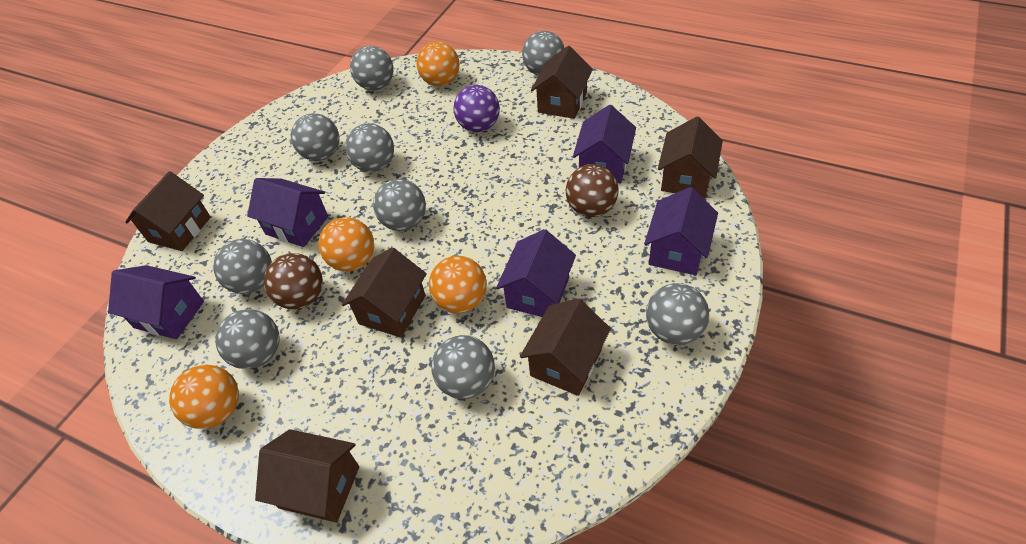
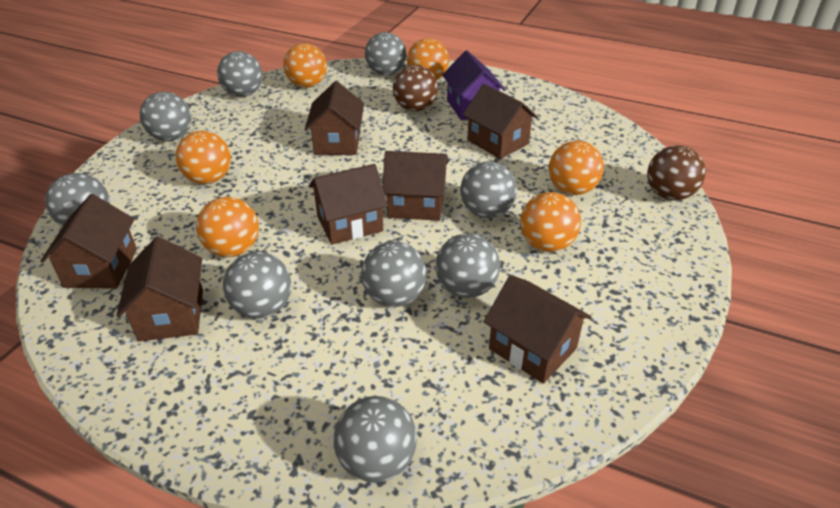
brown house: 6 -> 7
orange ball: 4 -> 6
purple ball: 1 -> 0
purple house: 5 -> 1

